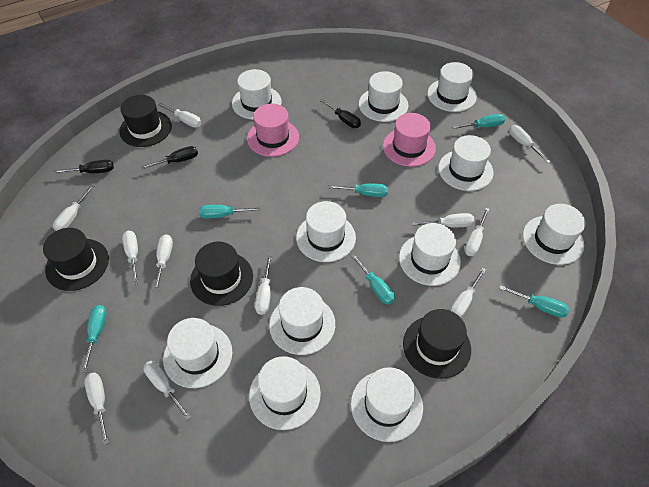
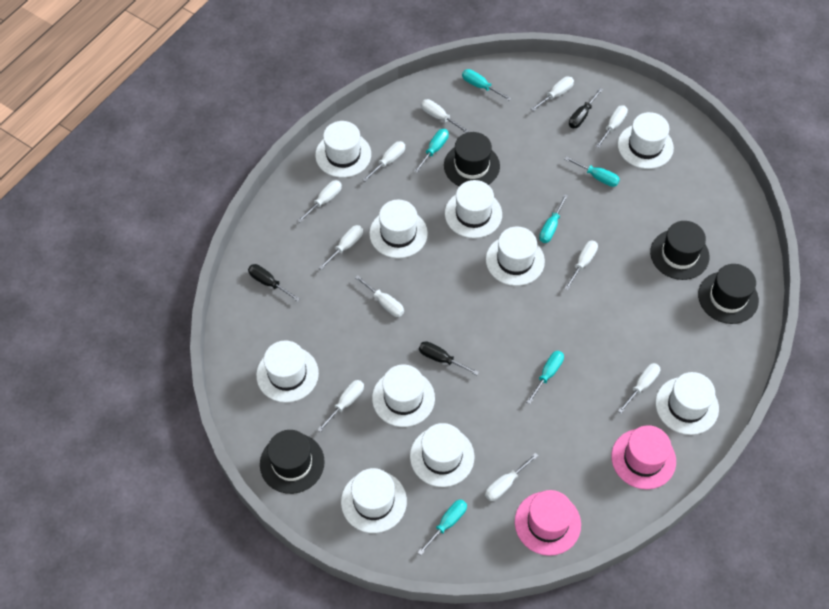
white hat: 11 -> 10

